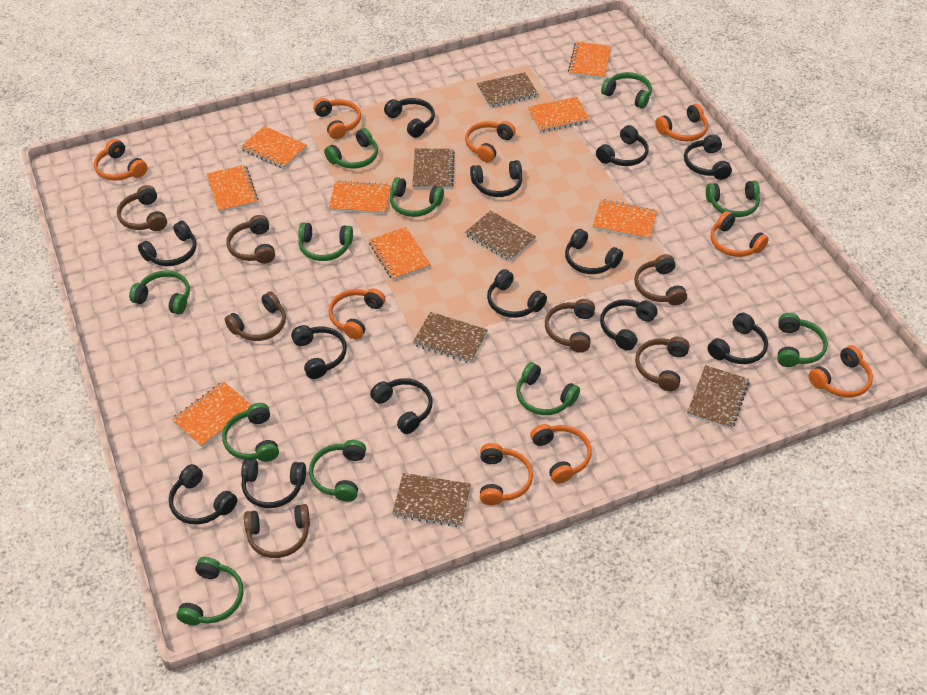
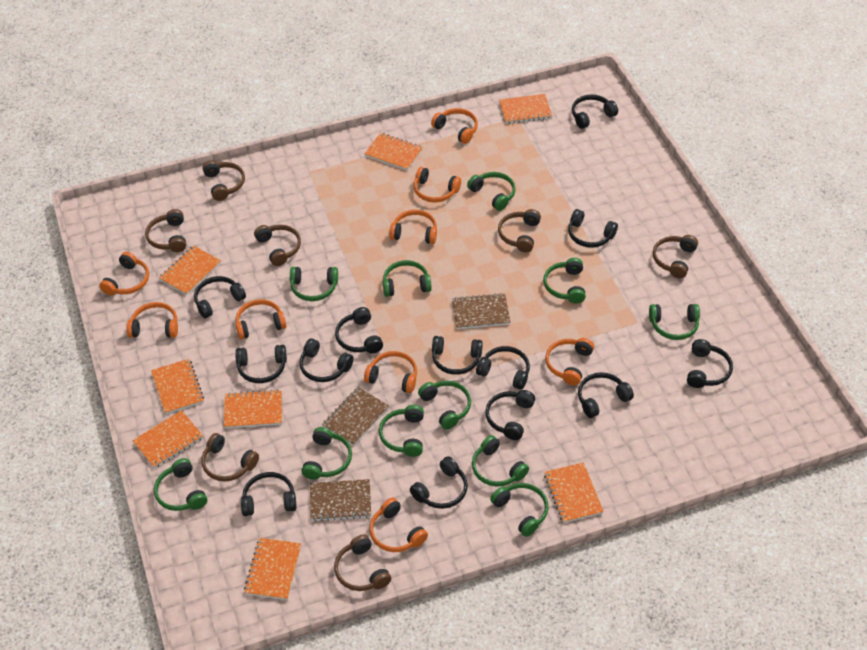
brown notebook: 6 -> 3

